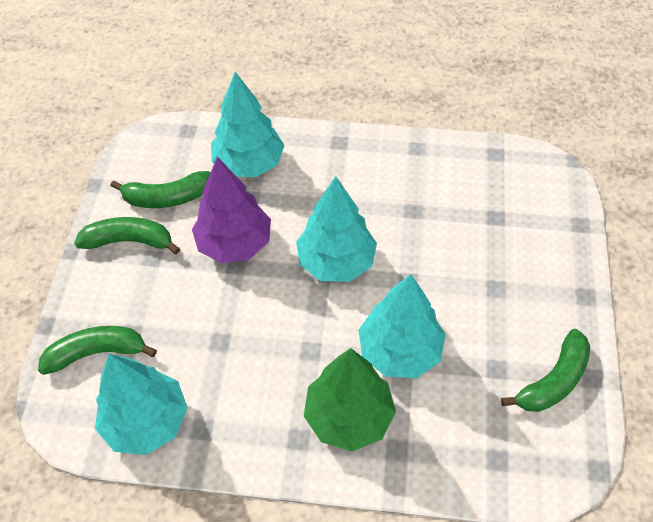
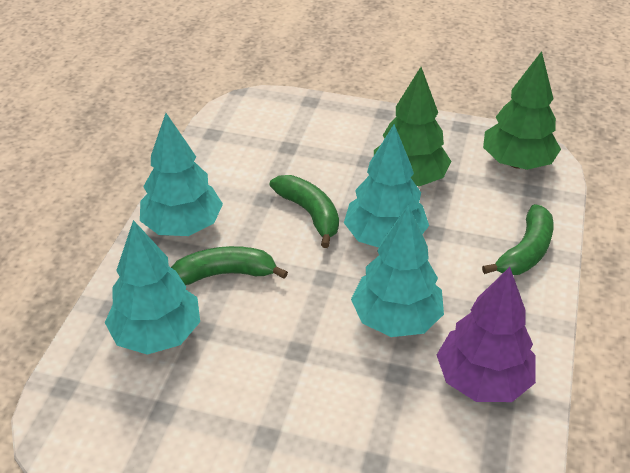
green banana: 4 -> 3
green tree: 1 -> 2

